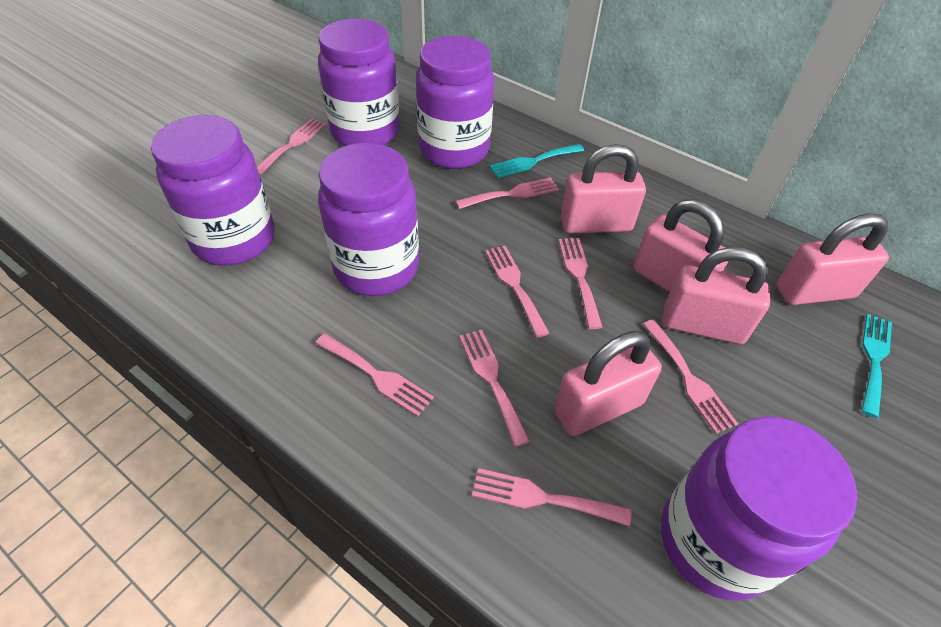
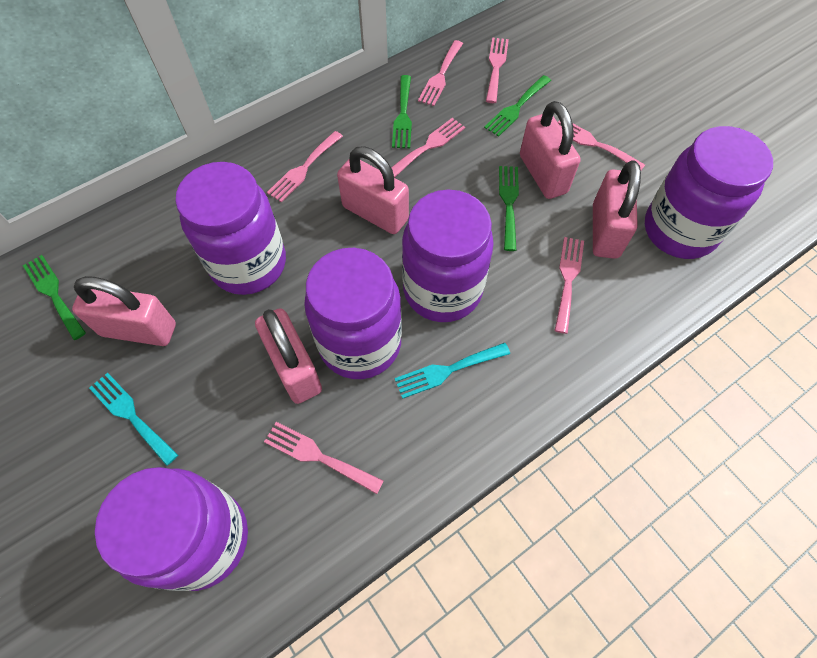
green fork: 0 -> 4
pink fork: 8 -> 7

